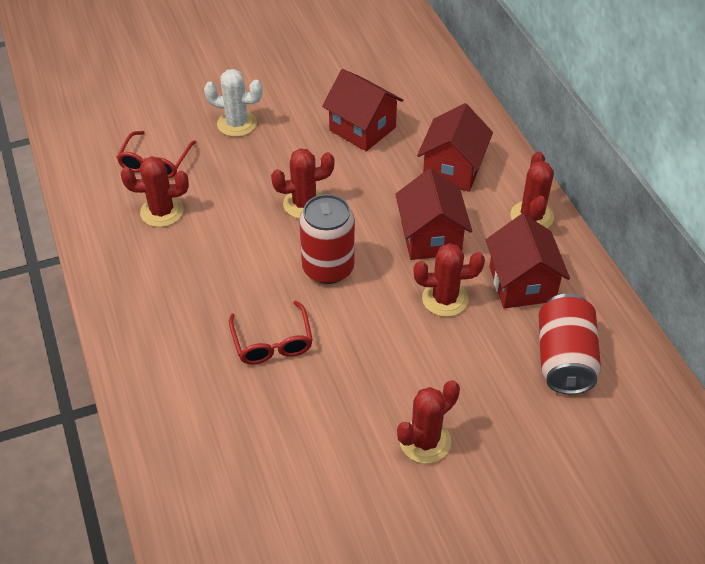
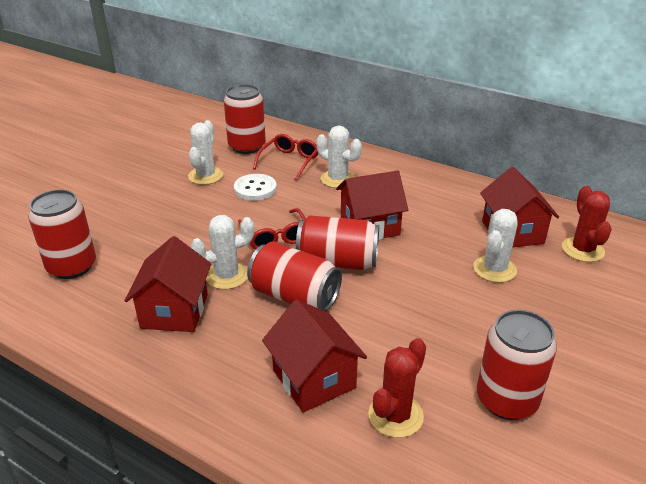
red cactus: 5 -> 2
red can: 2 -> 5
white button: 0 -> 1
white cactus: 1 -> 4

